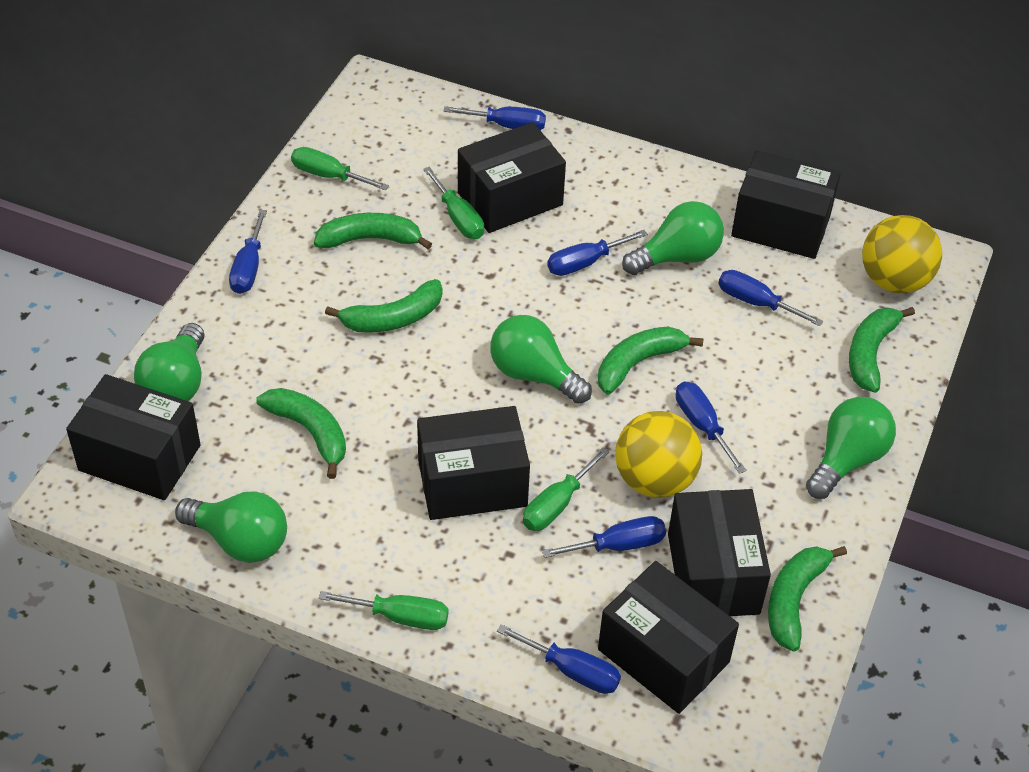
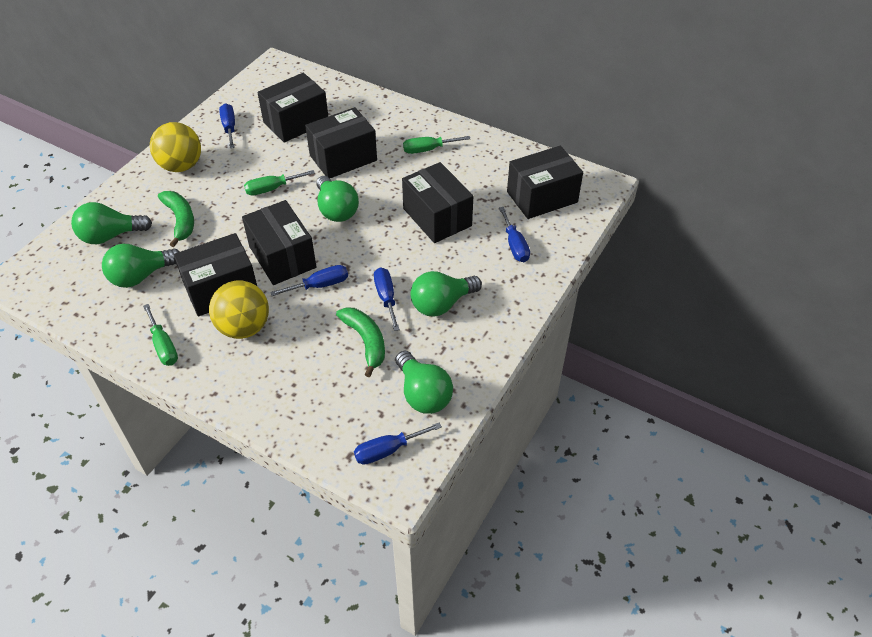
blue screwdriver: 7 -> 5
green banana: 6 -> 2
green screwdriver: 4 -> 3

